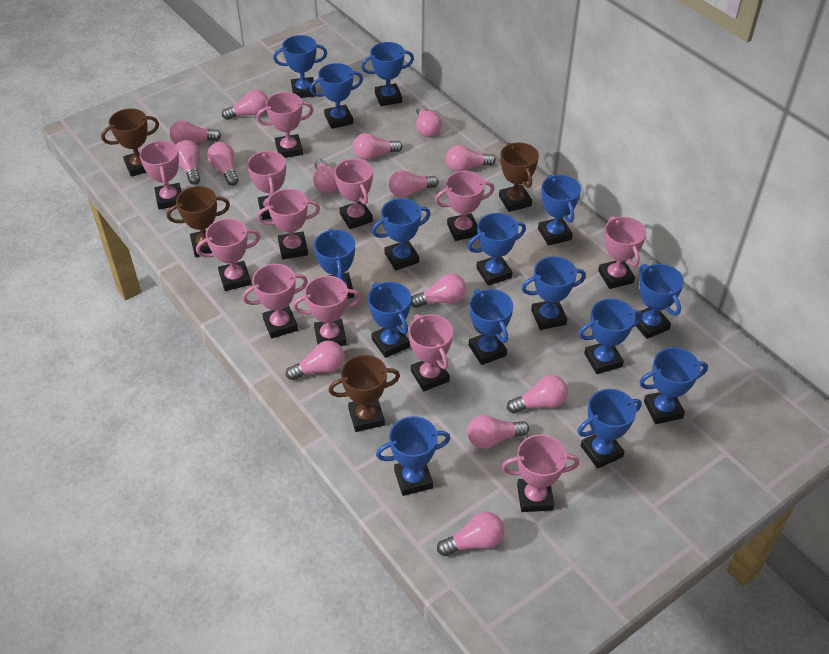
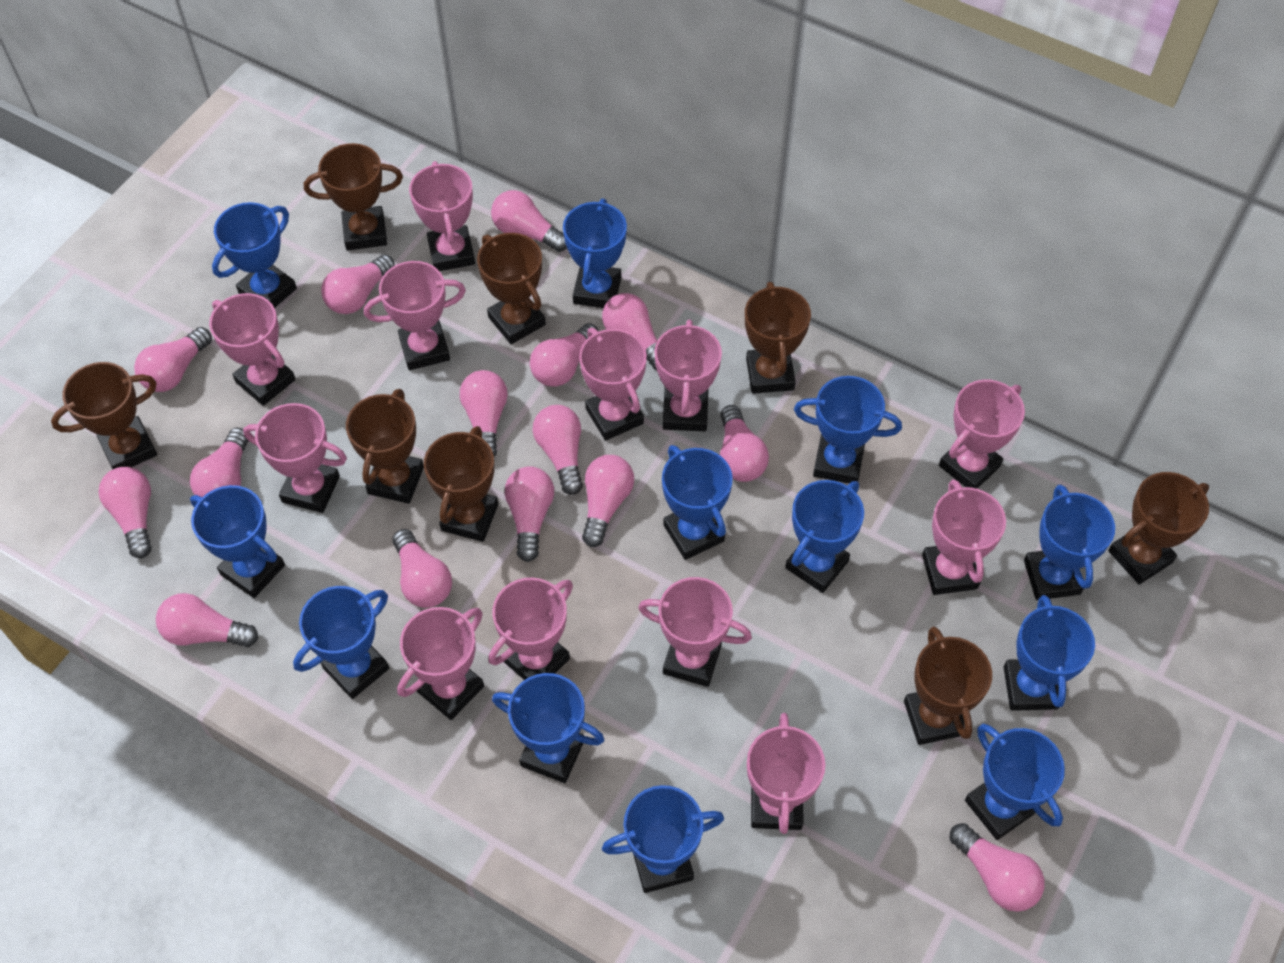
blue trophy: 15 -> 12
brown trophy: 4 -> 8
pink light bulb: 14 -> 15

